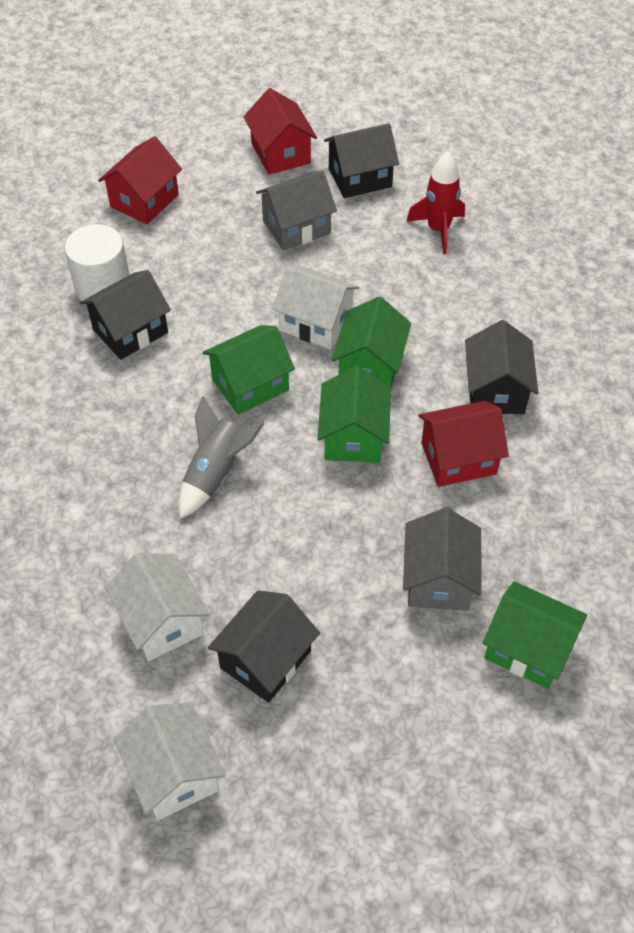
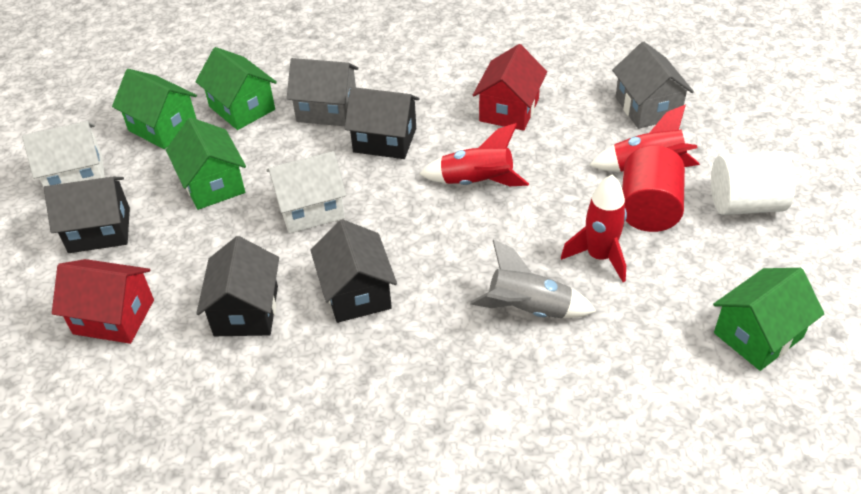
red cylinder: 0 -> 1
red house: 3 -> 2
red rocket: 1 -> 3
white house: 3 -> 2

